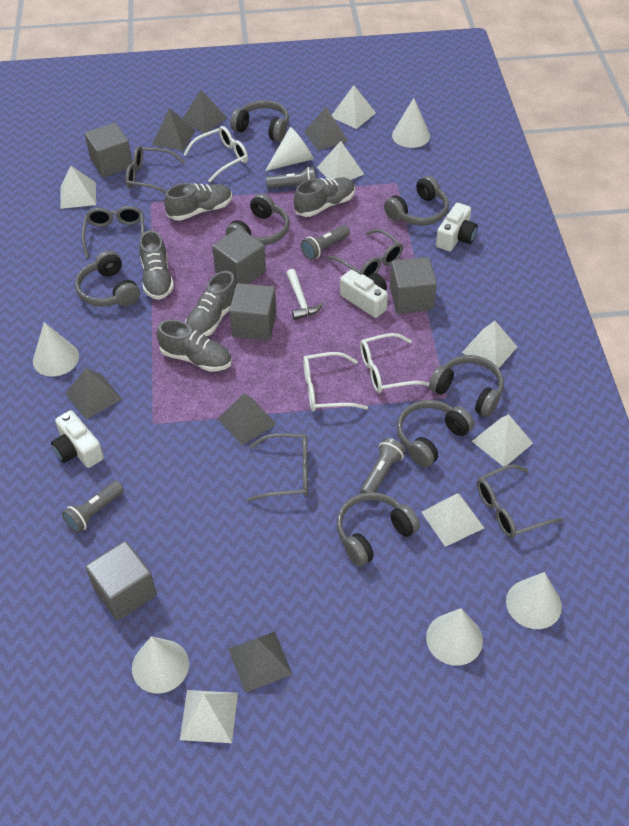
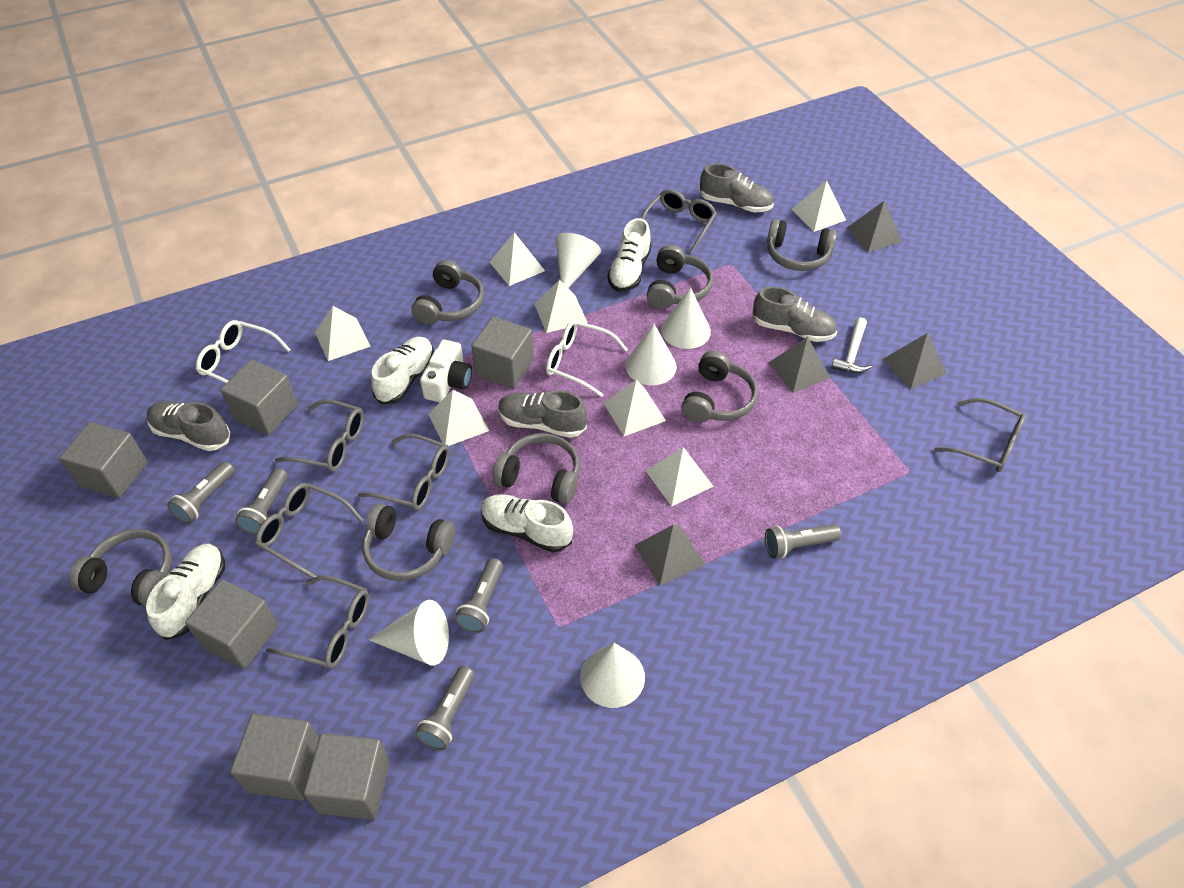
grey cube: 5 -> 6
grey flashlight: 4 -> 5
grey glasses: 5 -> 6
grey pyramid: 6 -> 4
grey shoe: 5 -> 4
white camera: 3 -> 1
white cone: 6 -> 5
white glasses: 3 -> 2
white shoe: 0 -> 4

